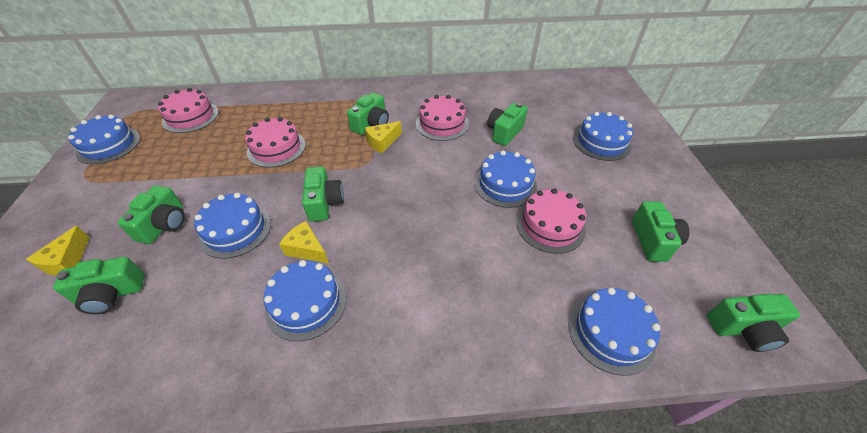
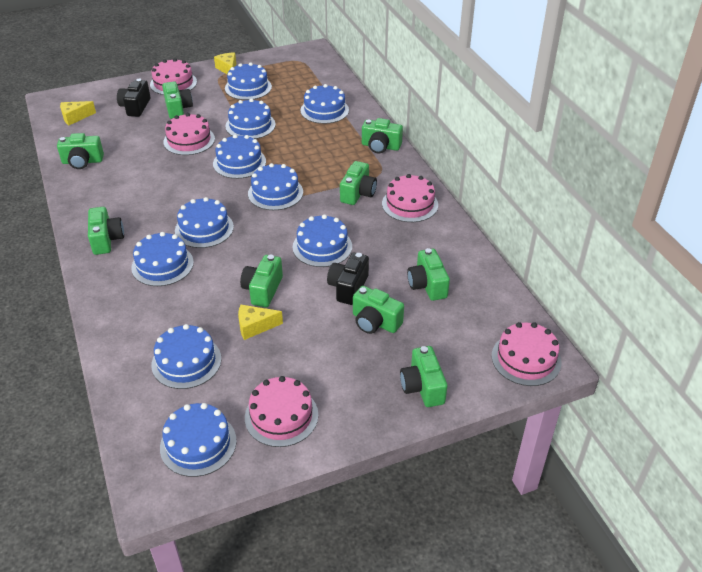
black camera: 0 -> 2
blue cake: 6 -> 10
green camera: 7 -> 9
pink cake: 4 -> 5

